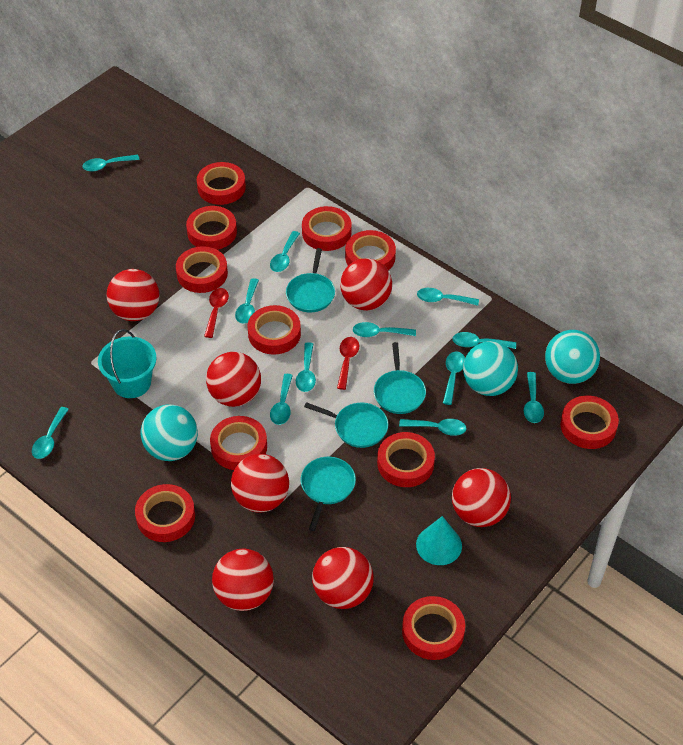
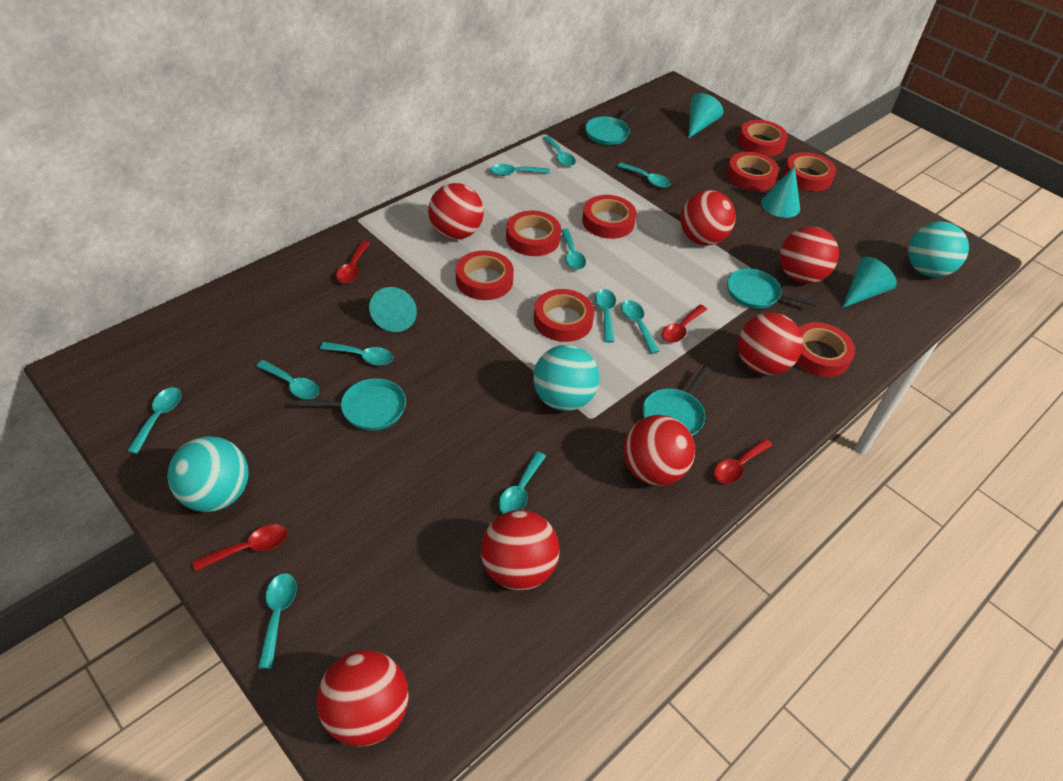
red spoon: 2 -> 4
red tape: 11 -> 8
turquoise bucket: 1 -> 0
turquoise cone: 1 -> 4
turquoise spoon: 12 -> 11

